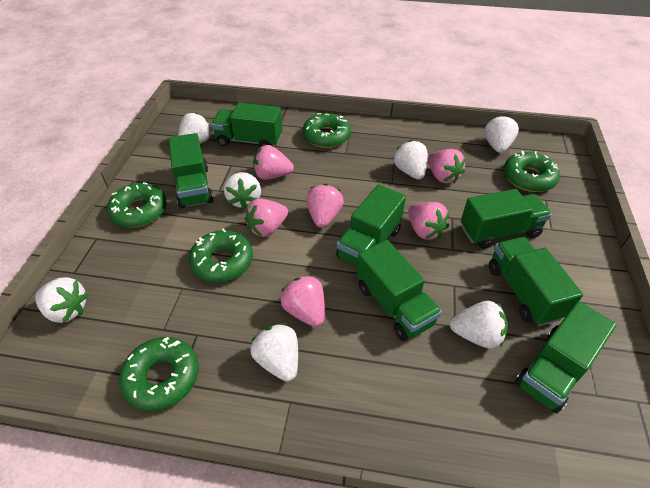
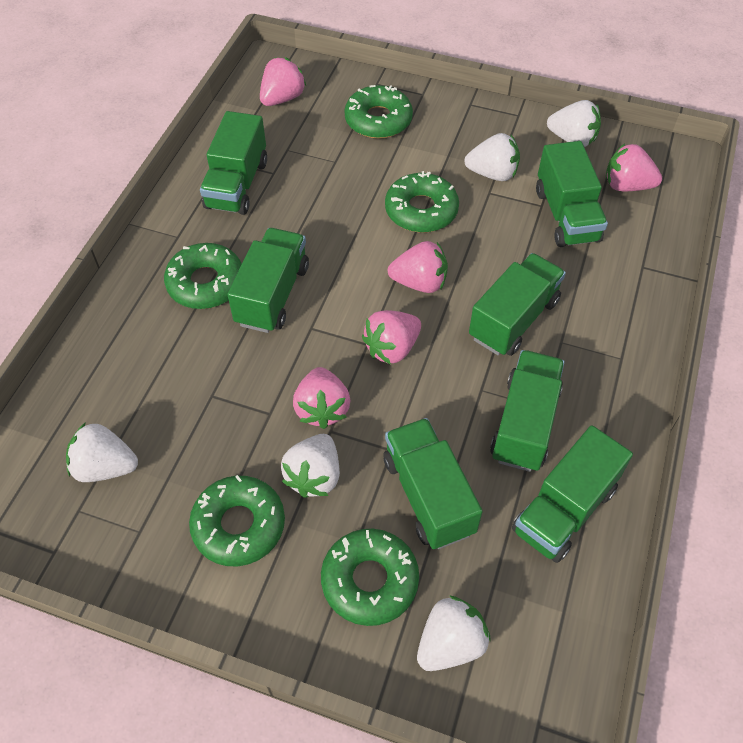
pink strawberry: 6 -> 5
white strawberry: 7 -> 5

